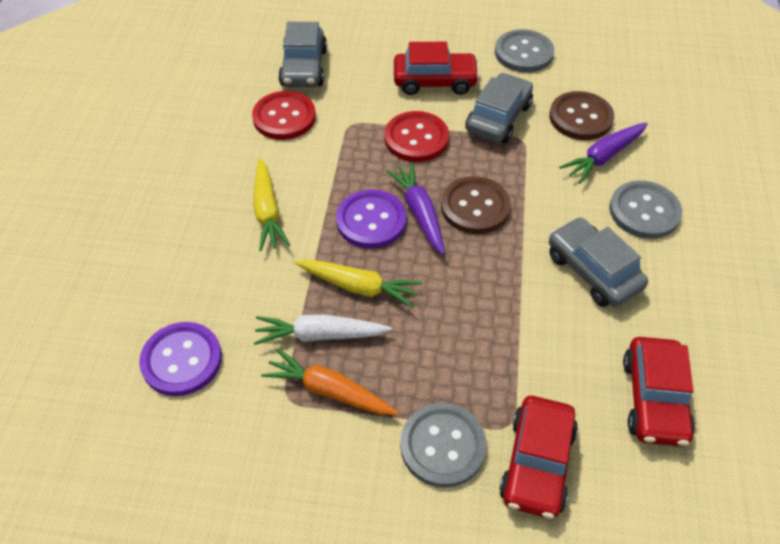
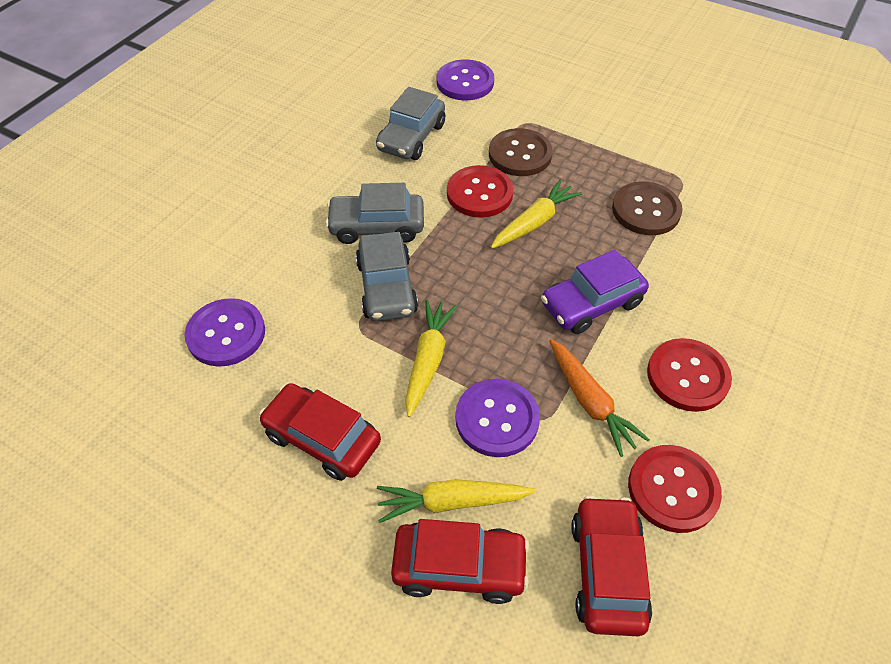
grey button: 3 -> 0
purple button: 2 -> 3
purple car: 0 -> 1
purple carrot: 2 -> 0
red button: 2 -> 3
white carrot: 1 -> 0
yellow carrot: 2 -> 3

